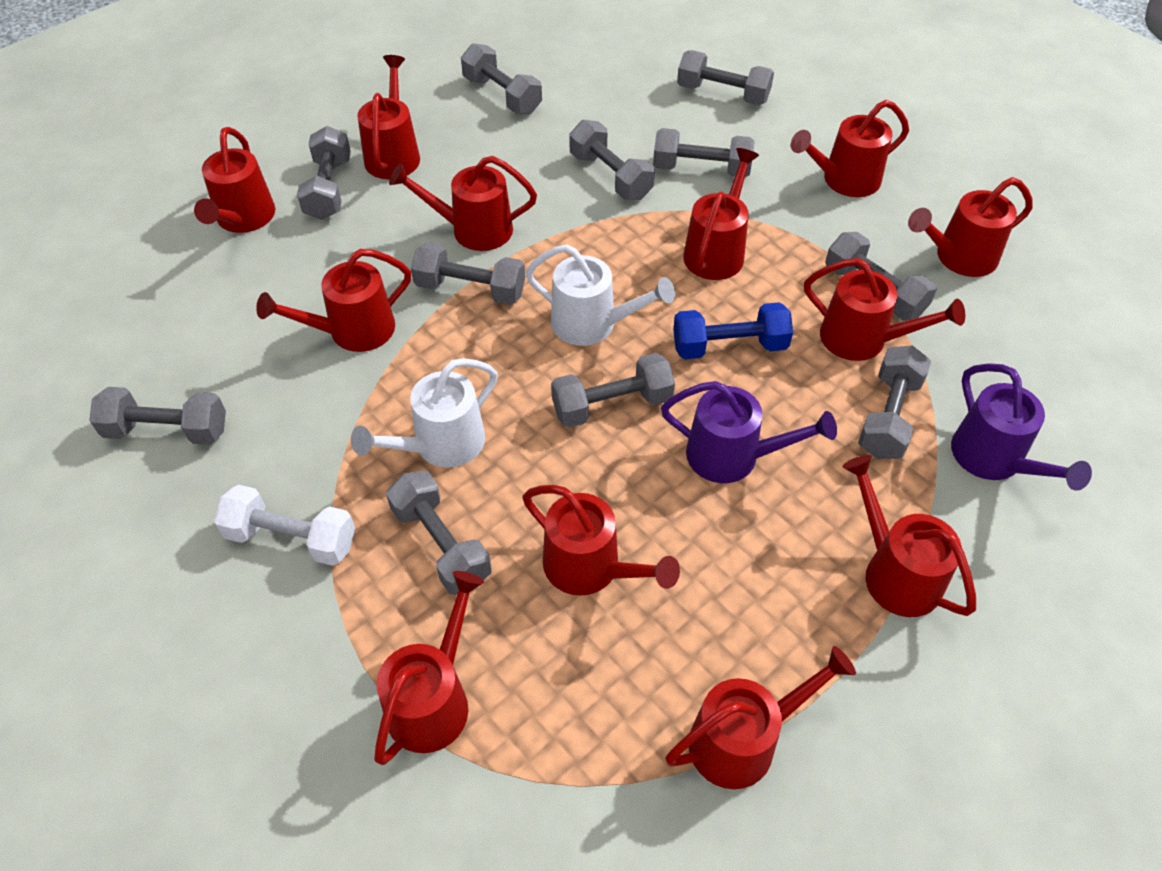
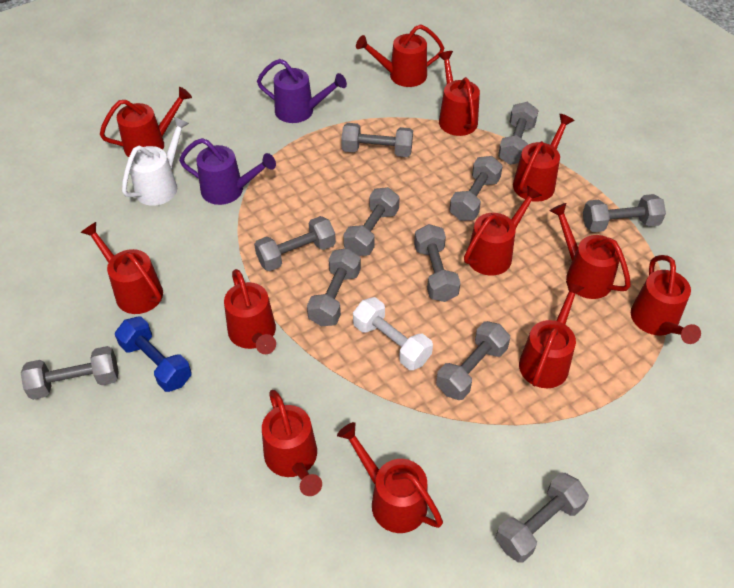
white watering can: 2 -> 1

